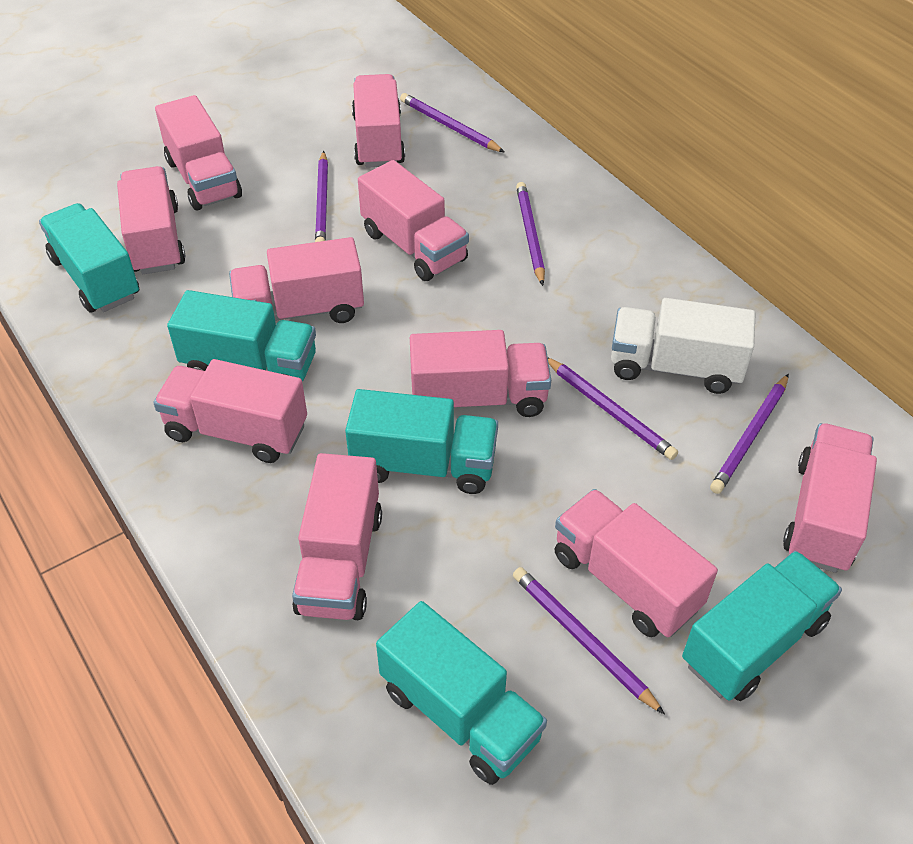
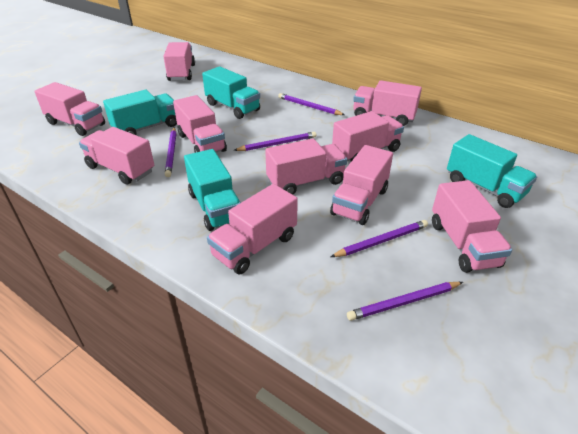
purple pencil: 6 -> 5
turquoise truck: 5 -> 4
white truck: 1 -> 0

